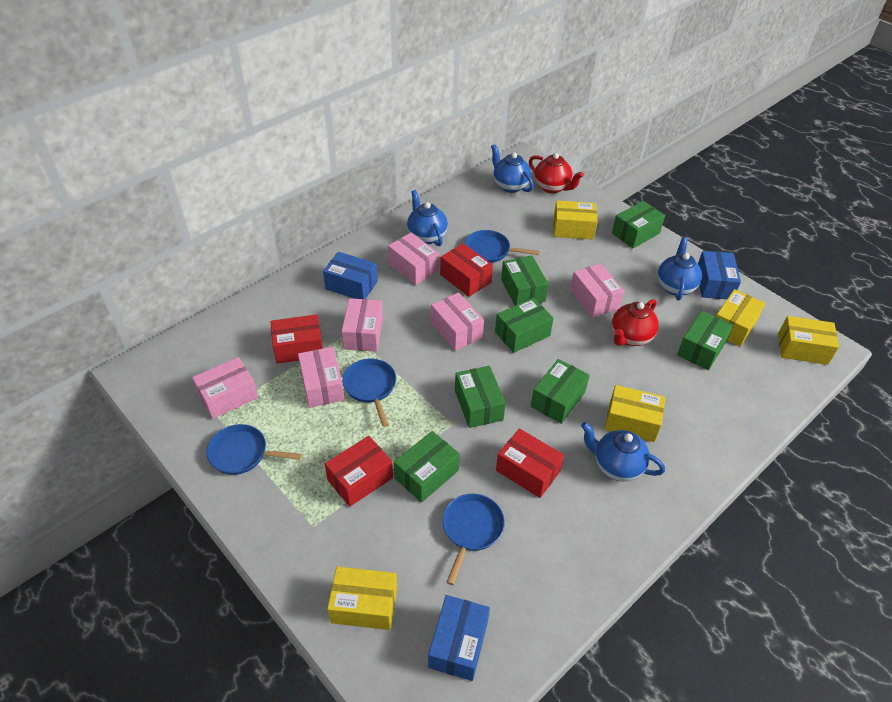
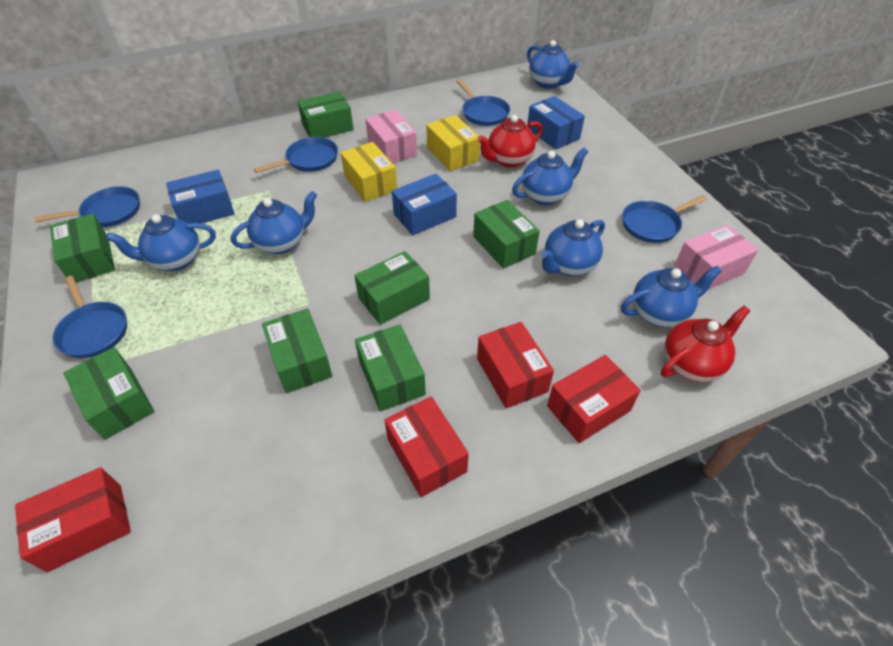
blue pan: 4 -> 5
blue teapot: 4 -> 6
pink box: 6 -> 2
yellow box: 5 -> 2

